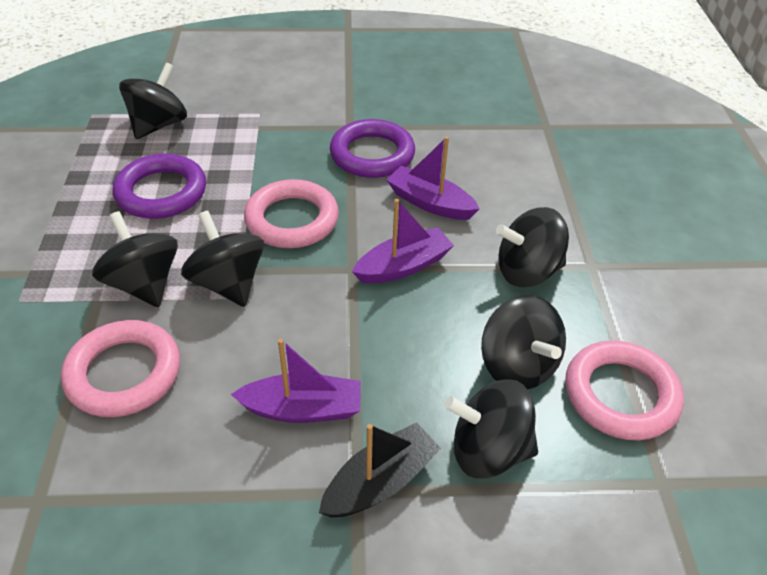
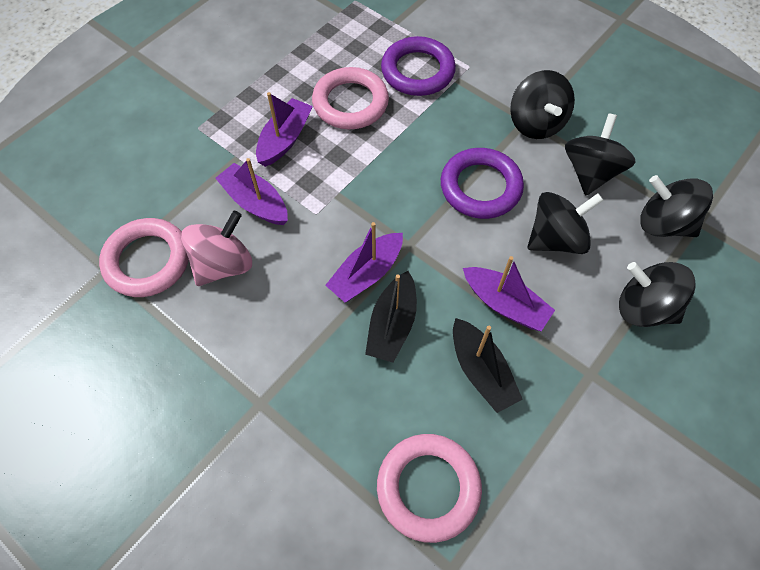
black boat: 1 -> 2
black spinning top: 6 -> 5
pink spinning top: 0 -> 1
purple boat: 3 -> 4

